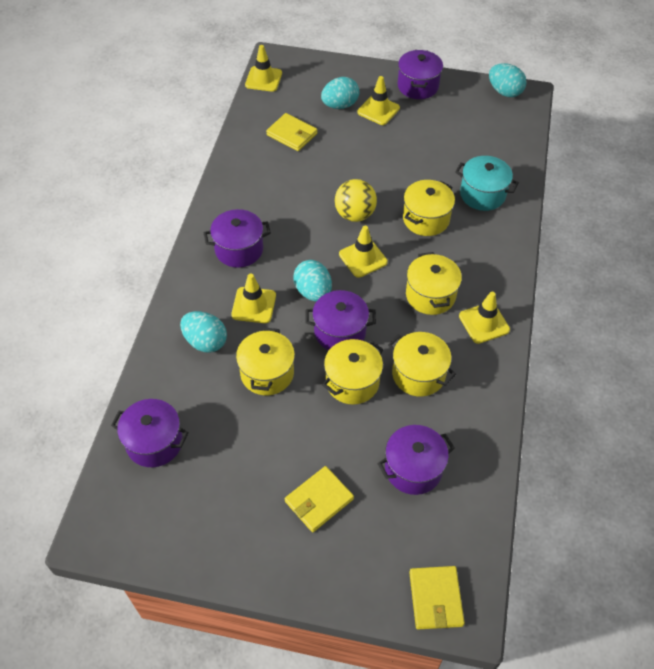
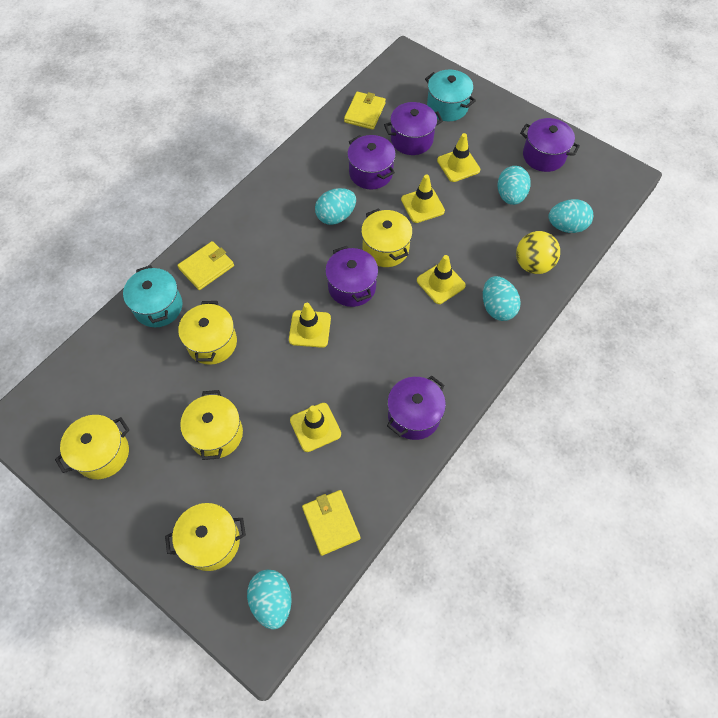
turquoise egg: 4 -> 5
turquoise pot: 1 -> 2

